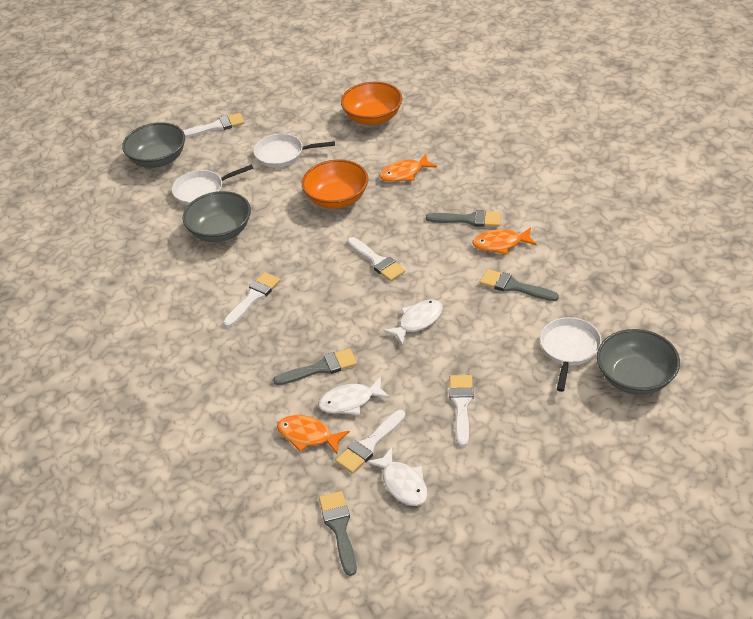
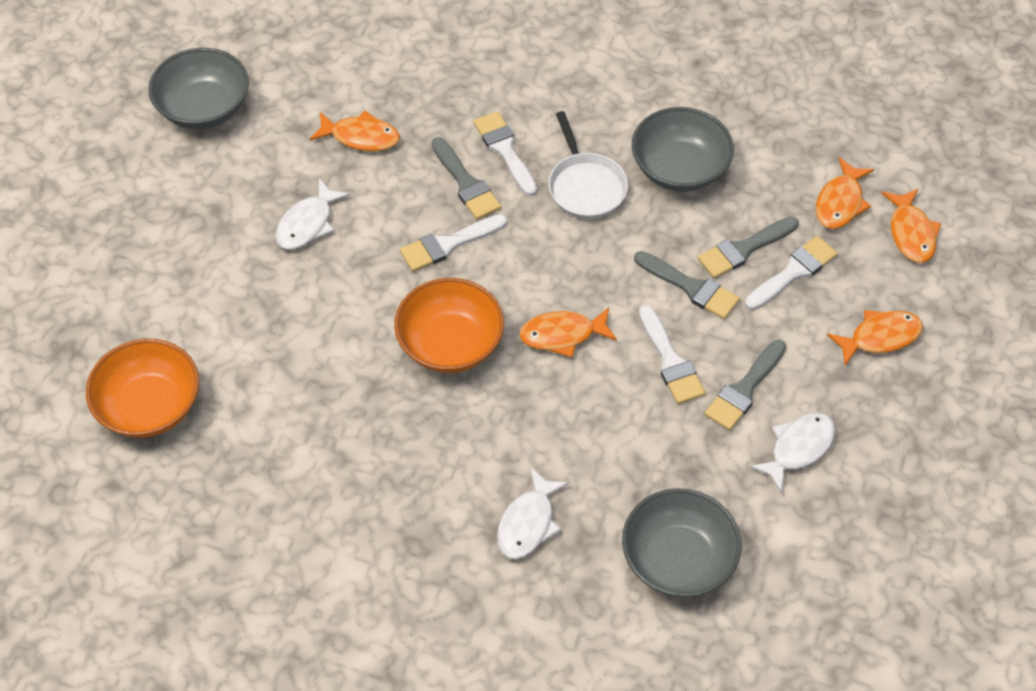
orange fish: 3 -> 5
white brush: 5 -> 4
white pan: 3 -> 1

